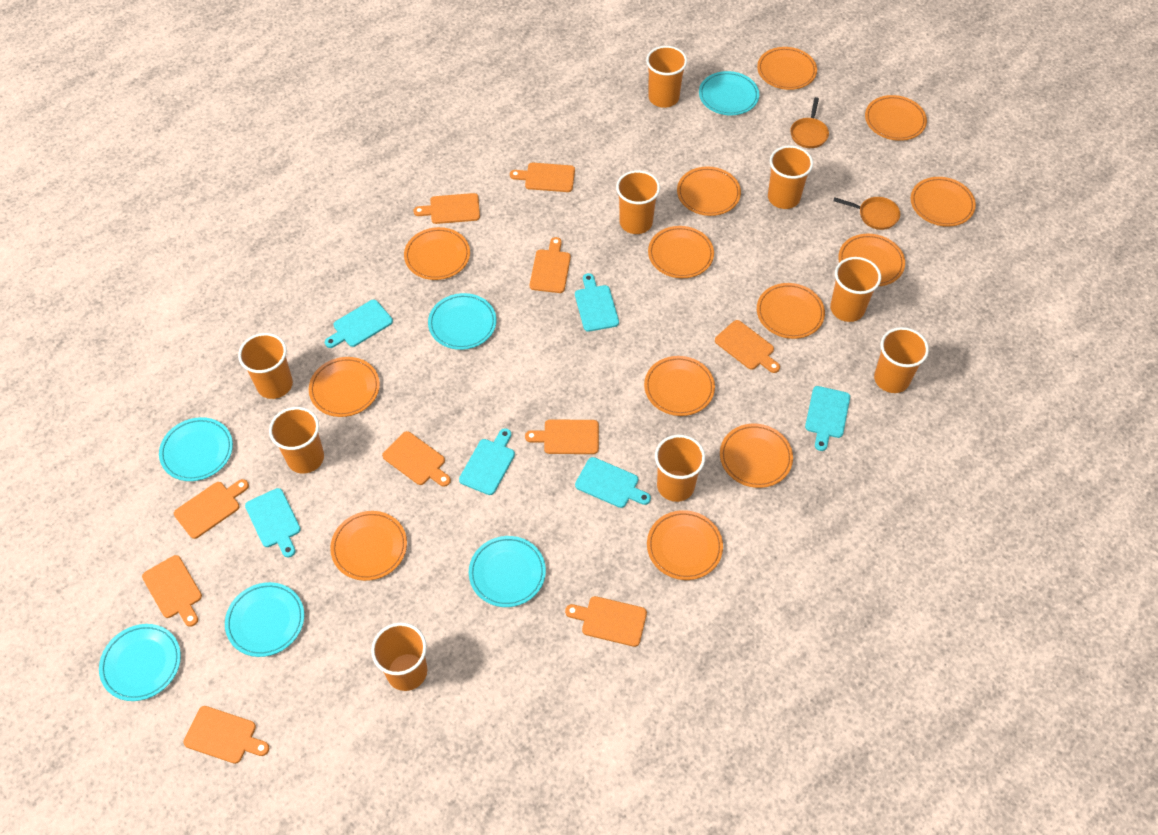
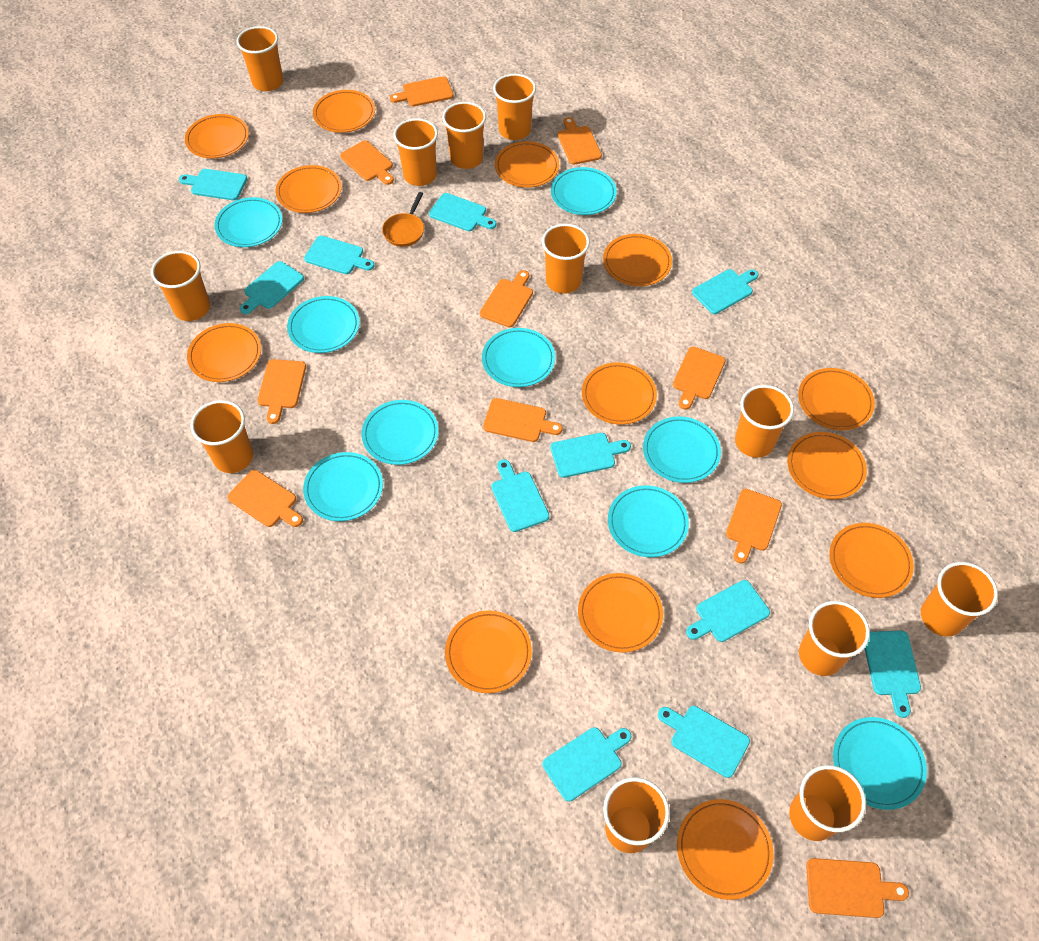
orange cup: 9 -> 12
orange pan: 2 -> 1
turquoise cutting board: 6 -> 11
turquoise plate: 6 -> 9

